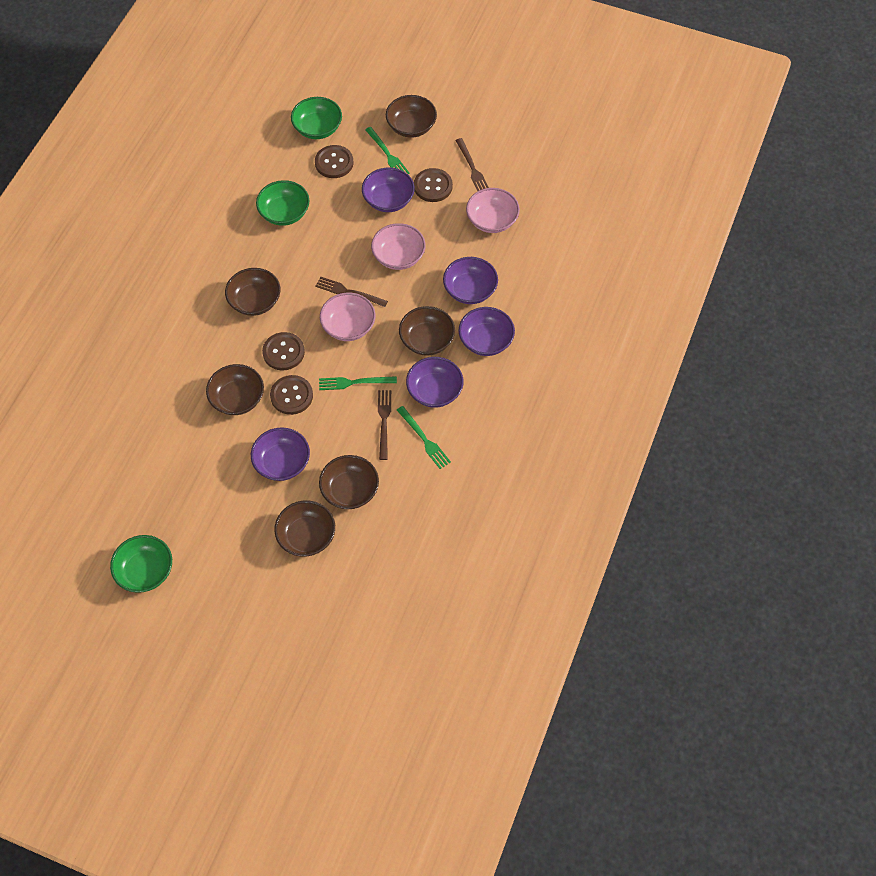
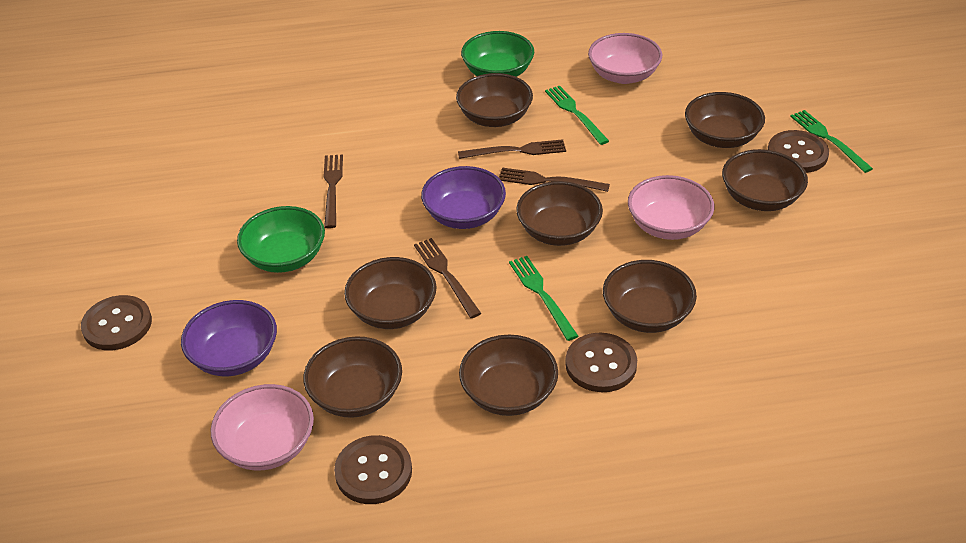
brown bowl: 6 -> 8
brown fork: 3 -> 4
green bowl: 3 -> 2
purple bowl: 5 -> 2

